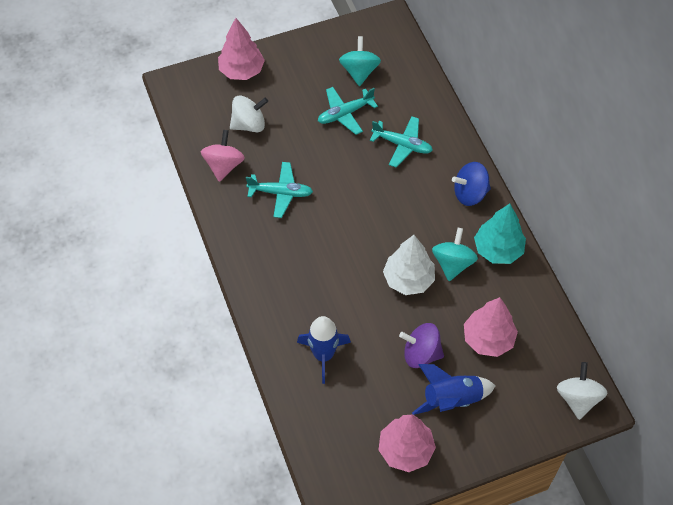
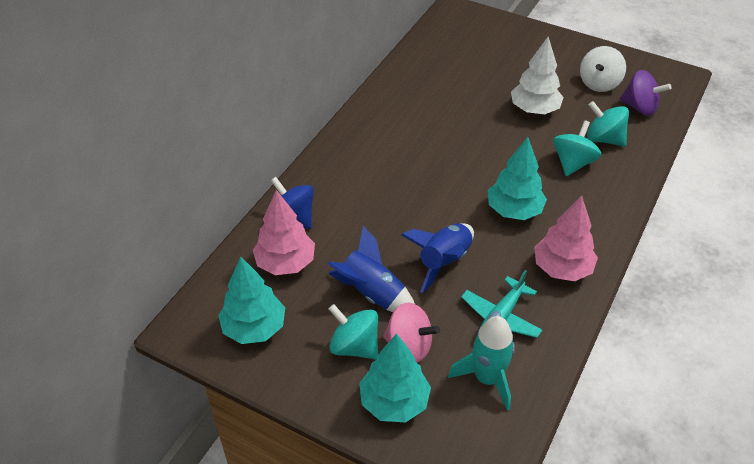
pink tree: 3 -> 2
turquoise plane: 3 -> 1
turquoise rocket: 0 -> 1
turquoise spinning top: 2 -> 3
turquoise tree: 1 -> 3
white spinning top: 2 -> 1

